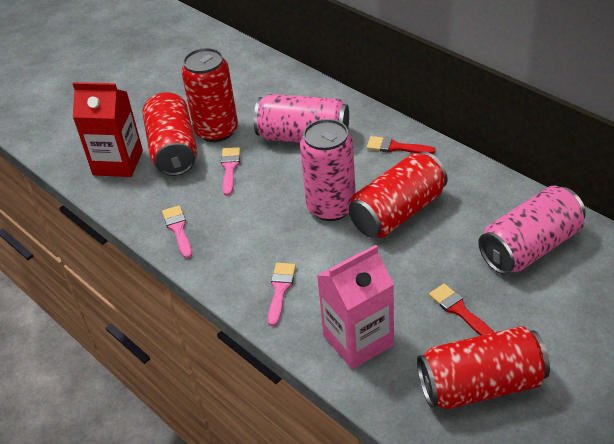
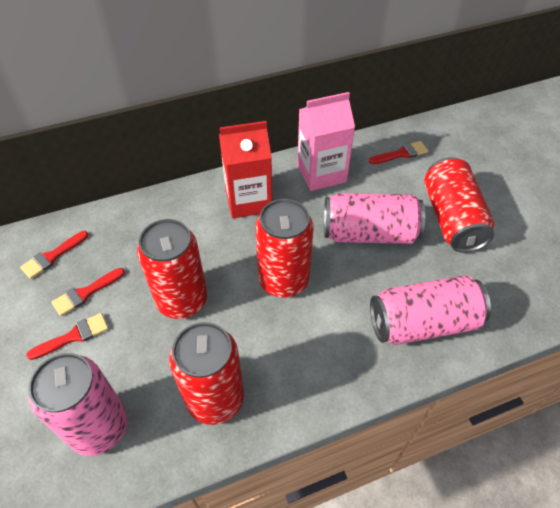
pink brush: 3 -> 0
red brush: 2 -> 4

